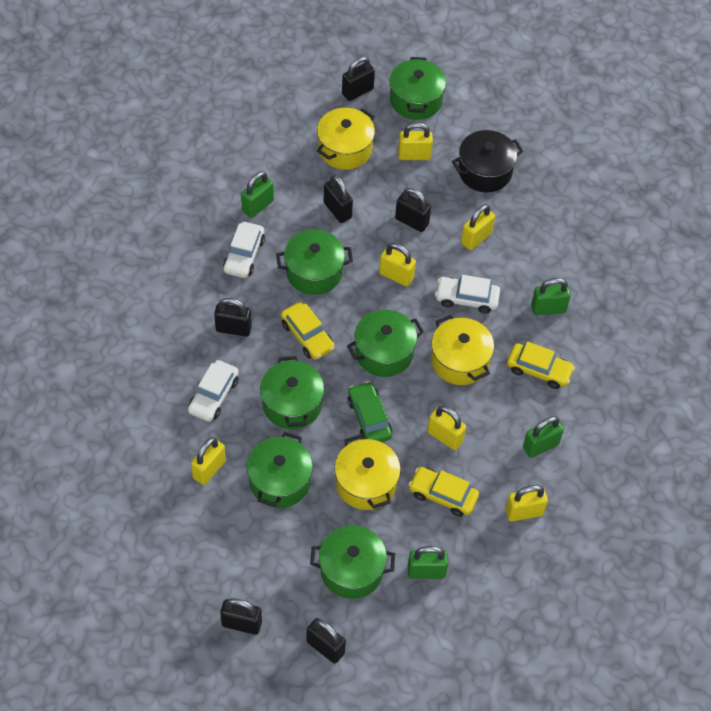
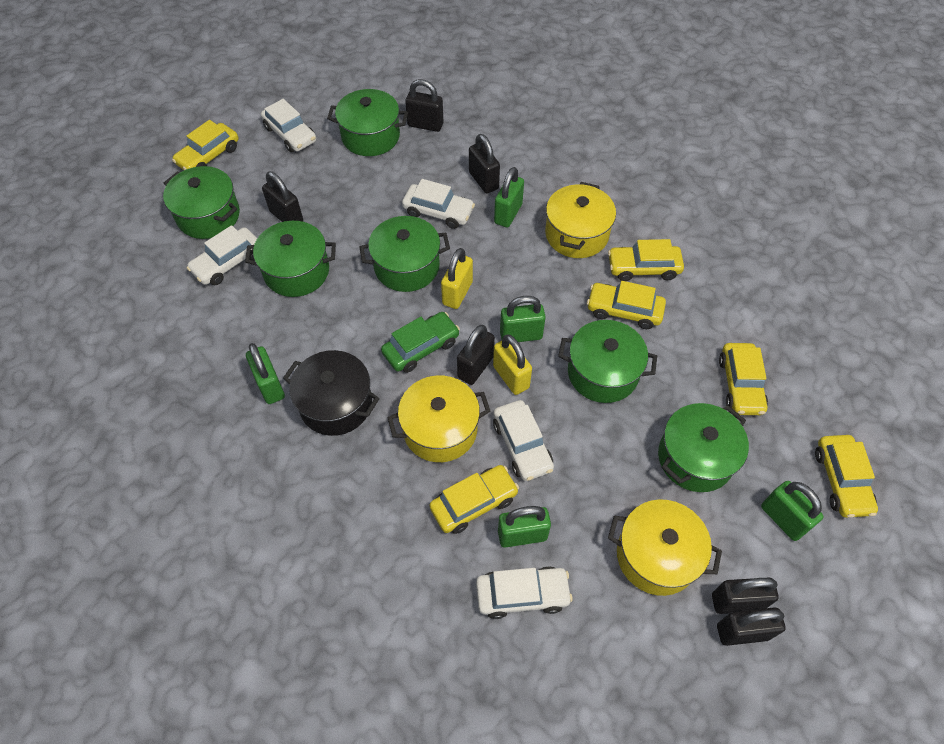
green padlock: 4 -> 5
white car: 3 -> 5
yellow car: 3 -> 6
yellow padlock: 6 -> 2

